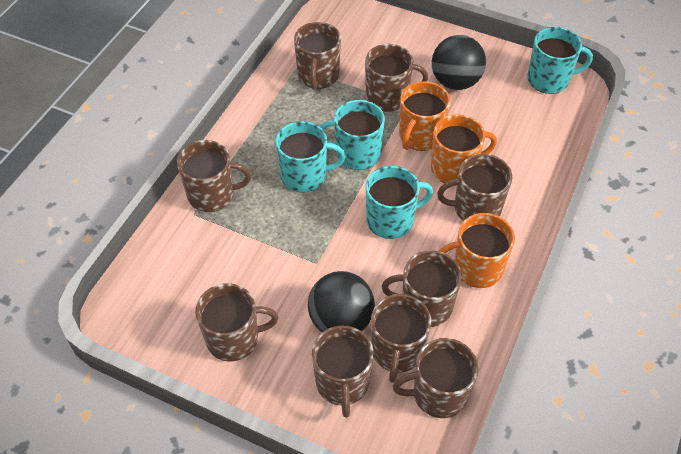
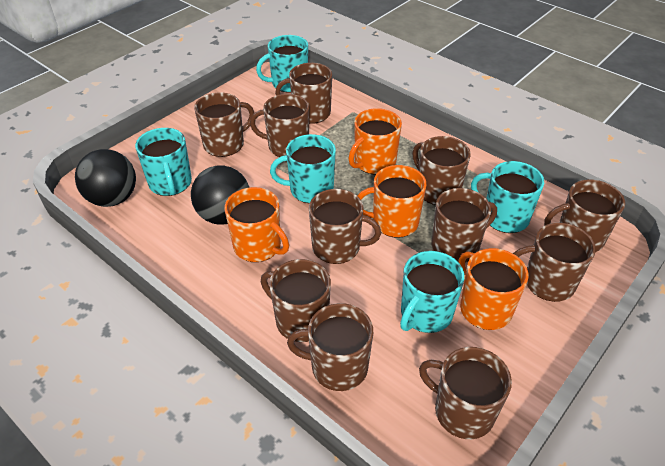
brown mug: 9 -> 11
orange mug: 3 -> 4
turquoise mug: 4 -> 5

